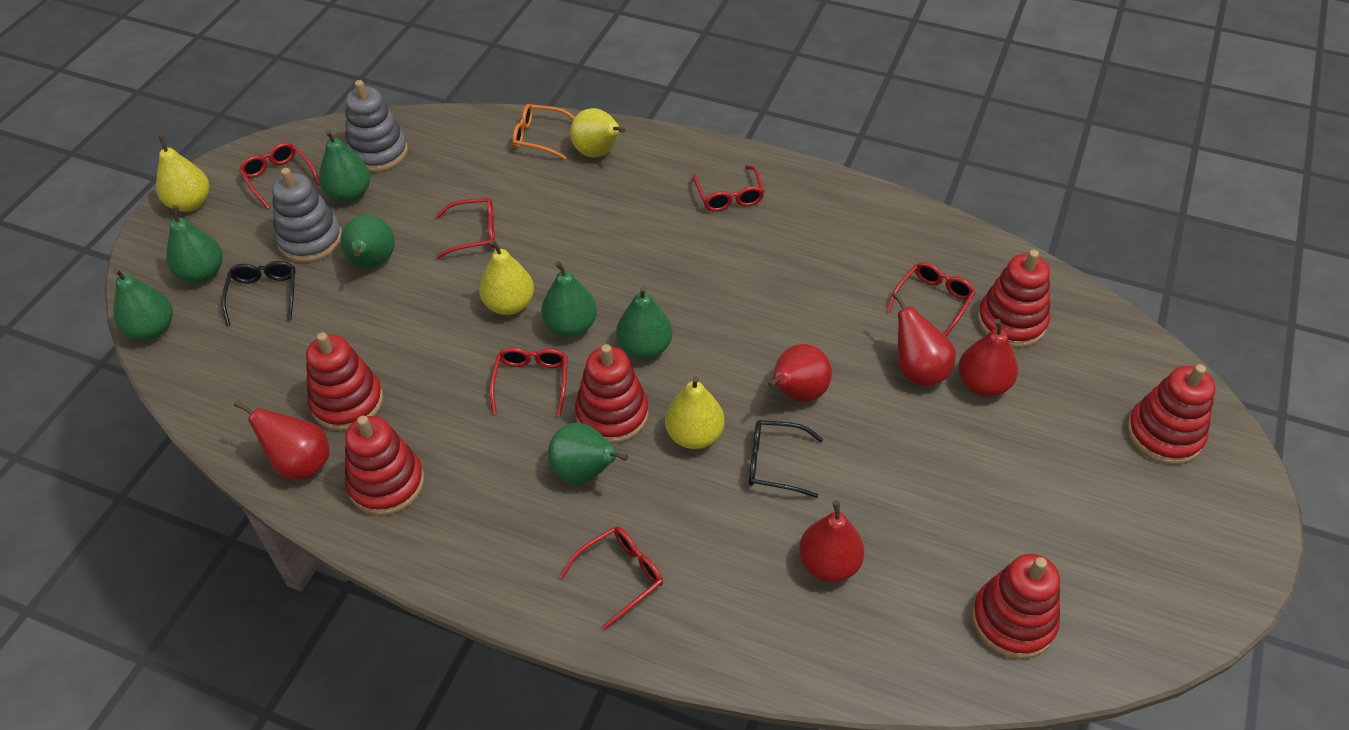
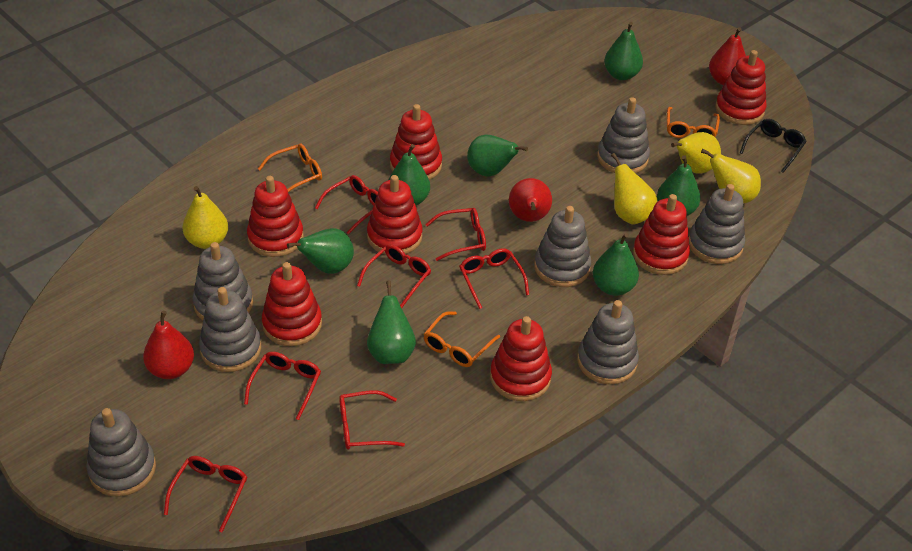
black glasses: 2 -> 1
grey stacking toy: 2 -> 7
orange glasses: 1 -> 3
red glasses: 6 -> 7
red pear: 5 -> 3
red stacking toy: 6 -> 7

